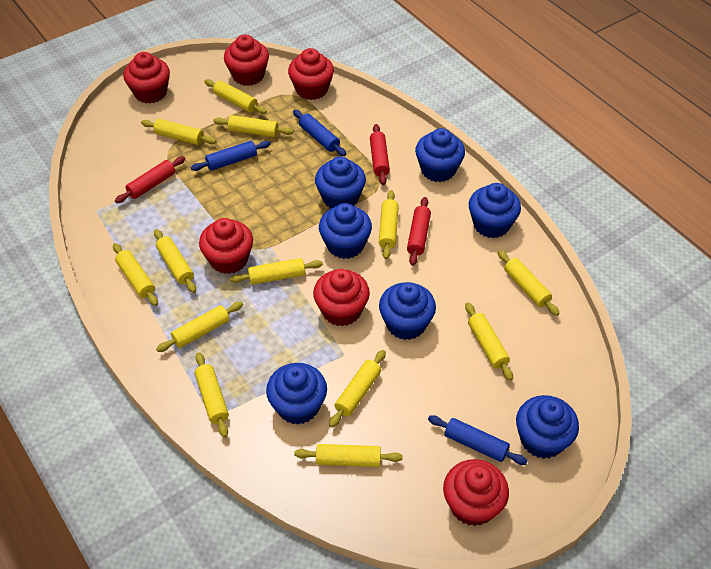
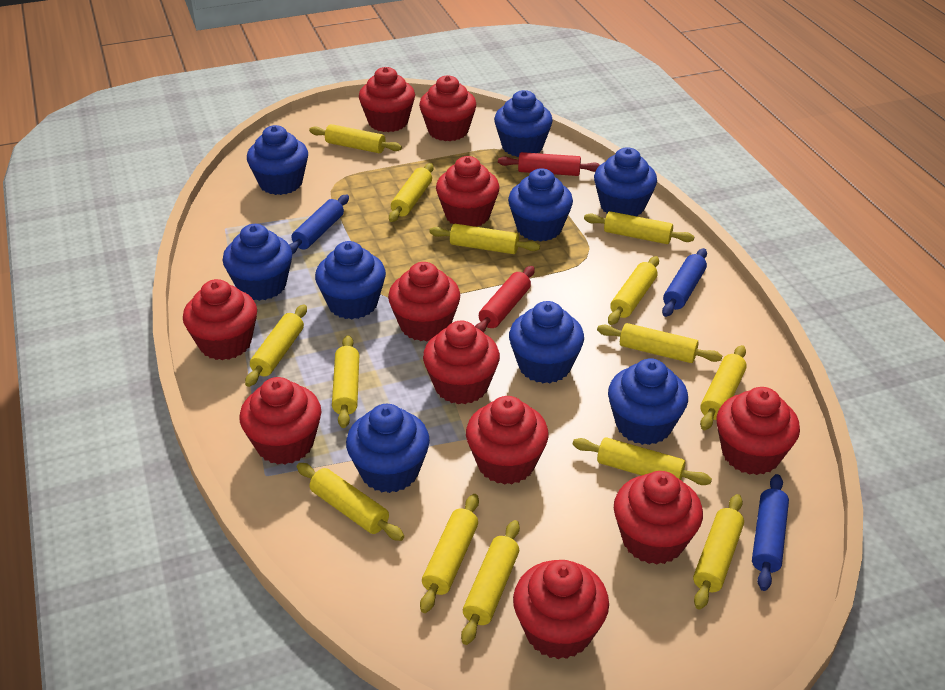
blue cupcake: 7 -> 9
red cupcake: 6 -> 11
red rolling pin: 3 -> 2
yellow rolling pin: 13 -> 14

